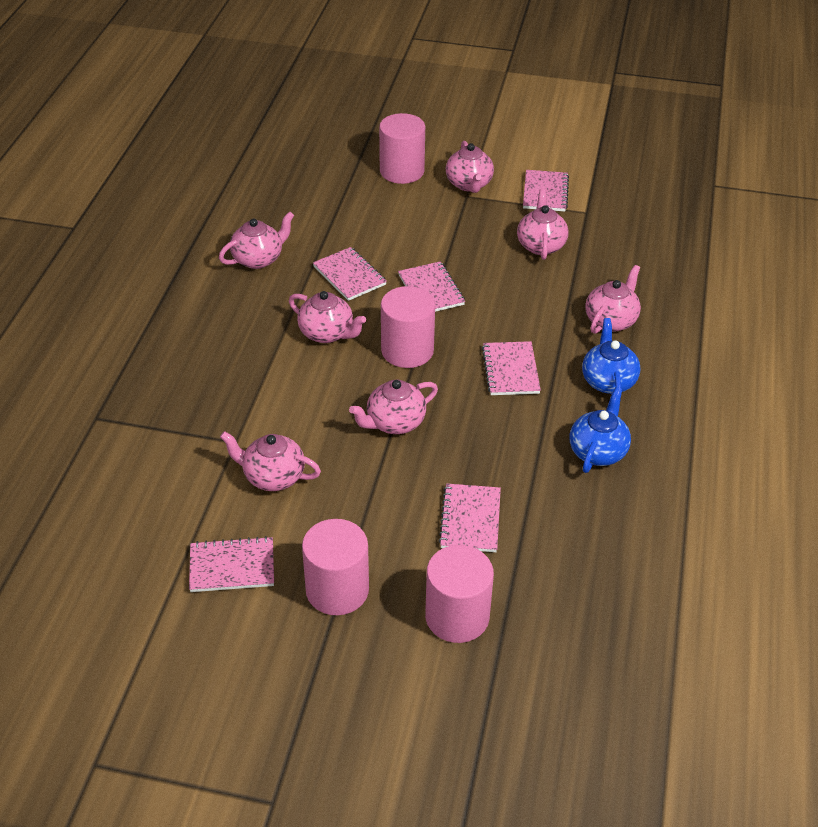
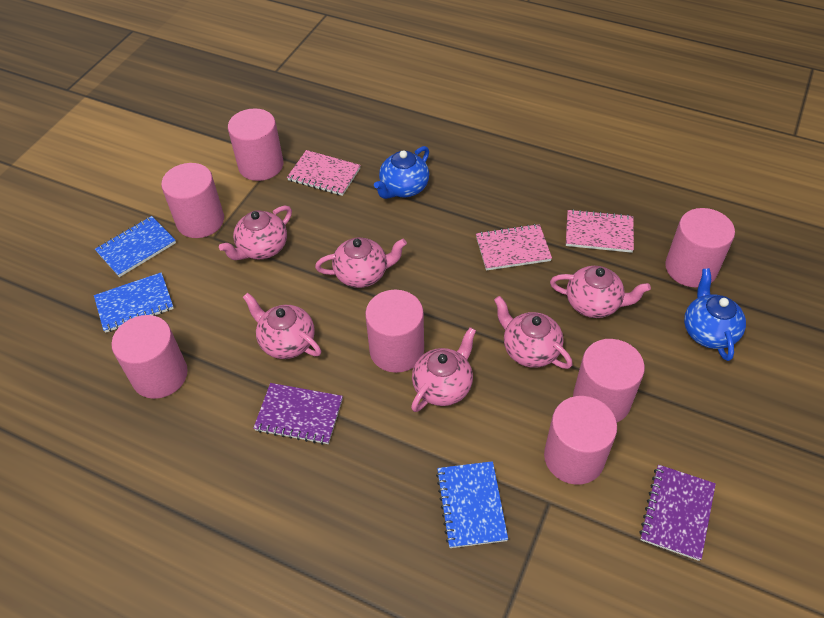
blue notebook: 0 -> 3
pink cylinder: 4 -> 7
pink notebook: 6 -> 3
pink teapot: 7 -> 6
purple notebook: 0 -> 2

